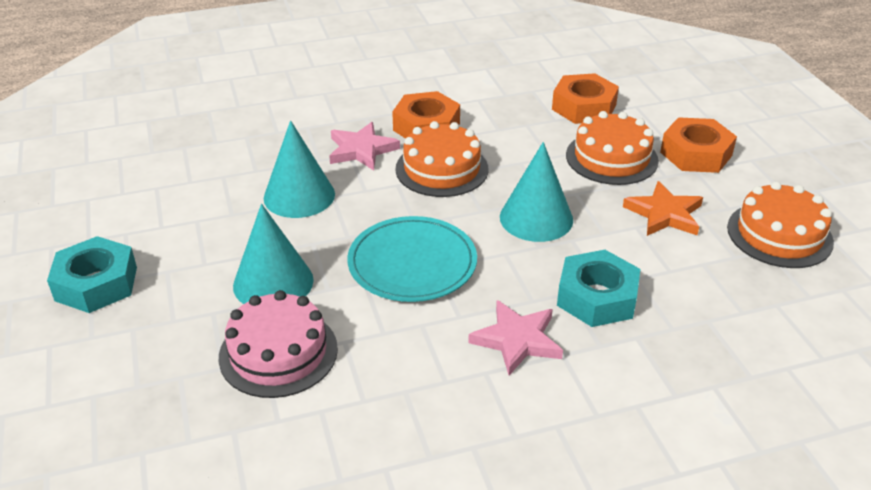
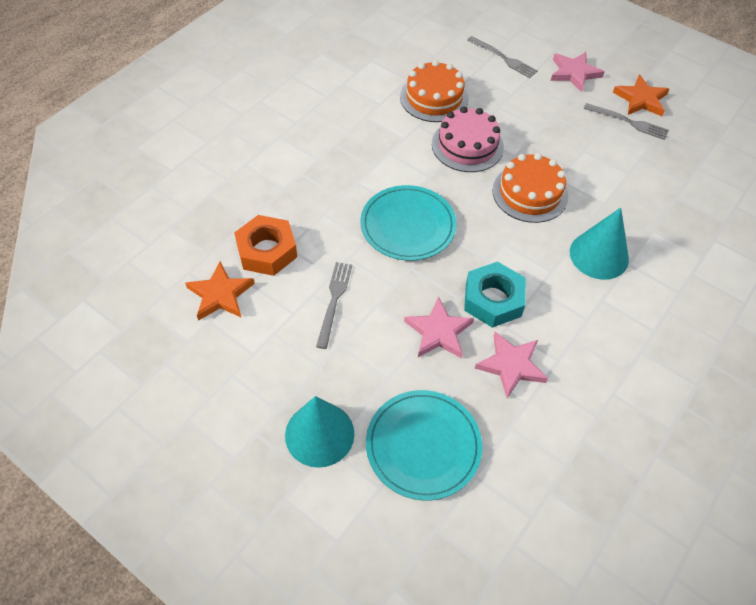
grey fork: 0 -> 3
orange cake: 3 -> 2
orange nut: 3 -> 1
orange star: 1 -> 2
pink star: 2 -> 3
turquoise cone: 3 -> 2
turquoise nut: 2 -> 1
turquoise plate: 1 -> 2

